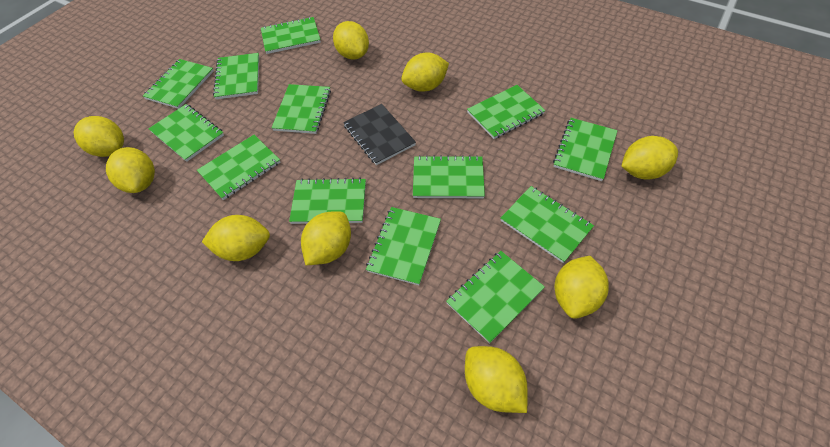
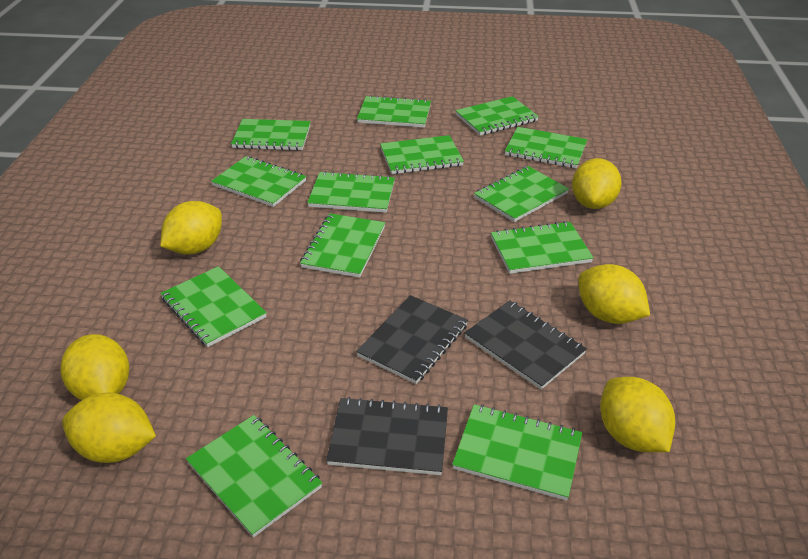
black notebook: 1 -> 3
yellow lemon: 9 -> 6

